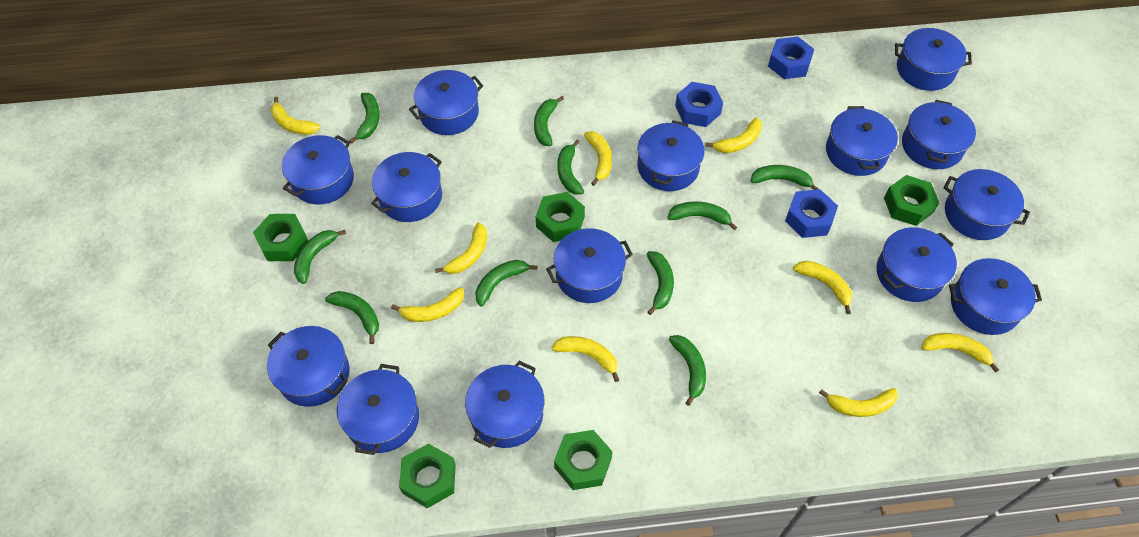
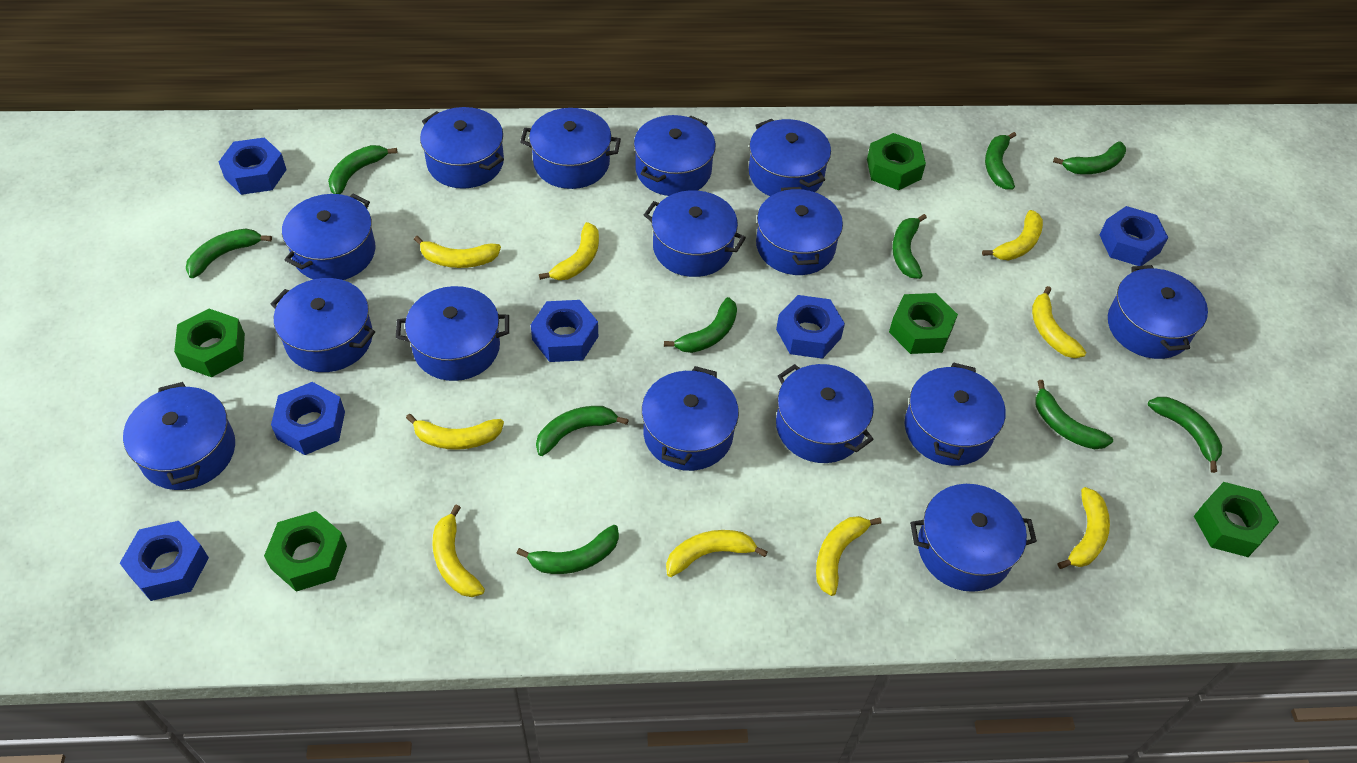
blue nut: 3 -> 6
blue pot: 14 -> 15

